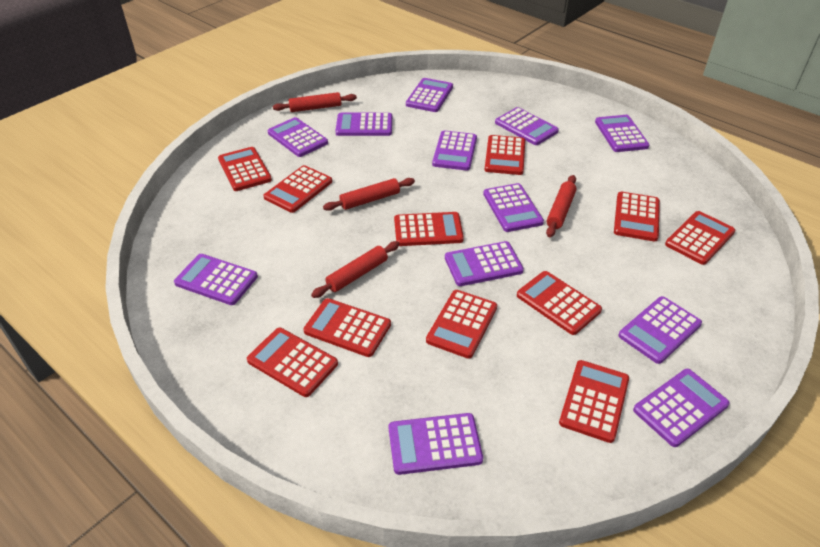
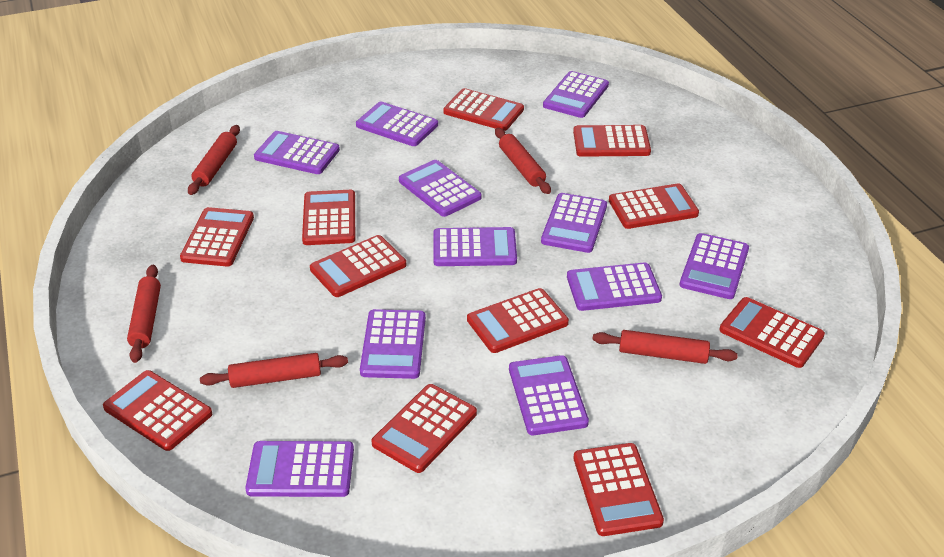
purple calculator: 12 -> 11
red rolling pin: 4 -> 5

